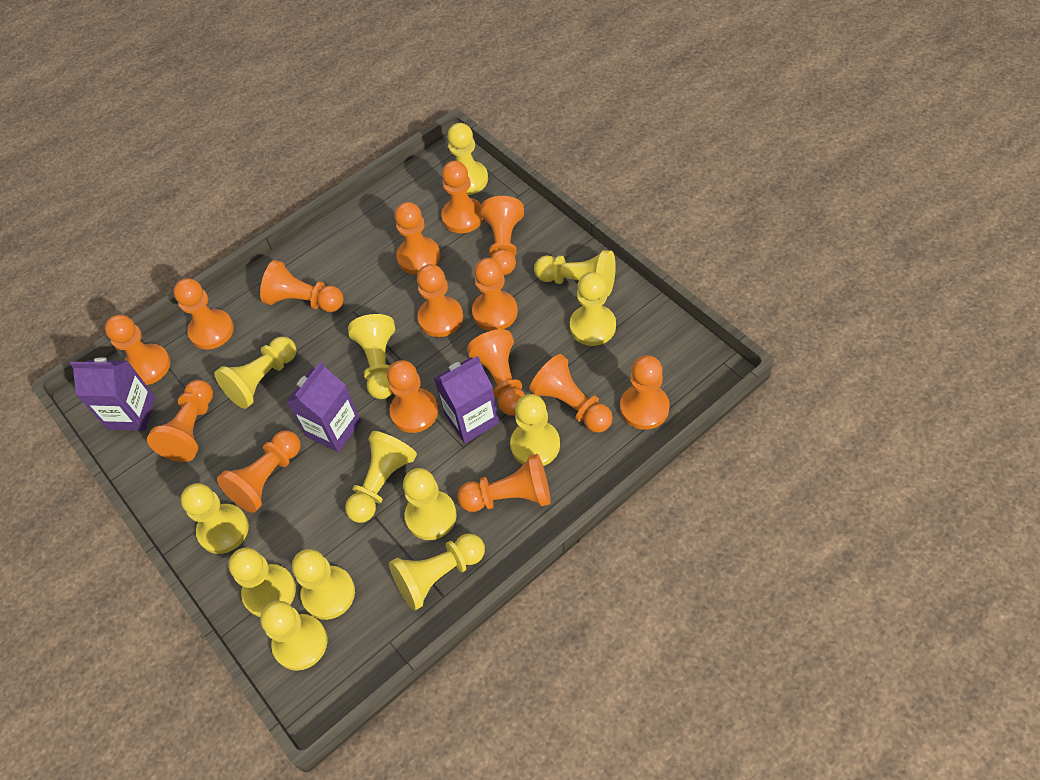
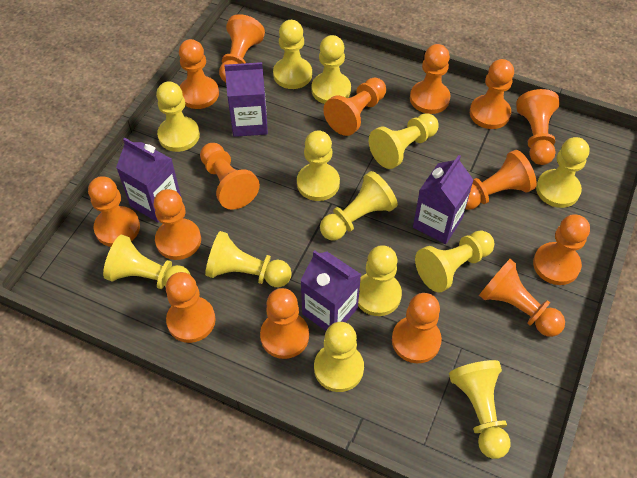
purple carton: 3 -> 4

